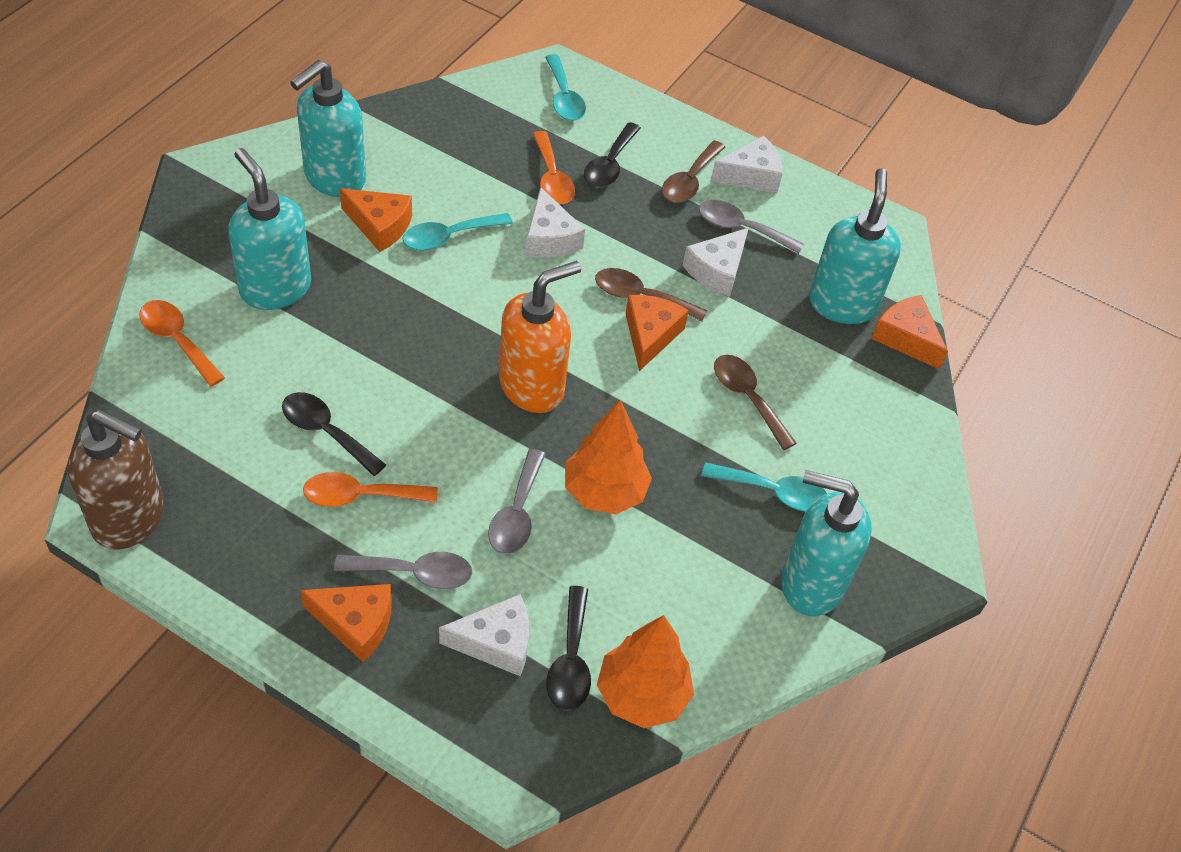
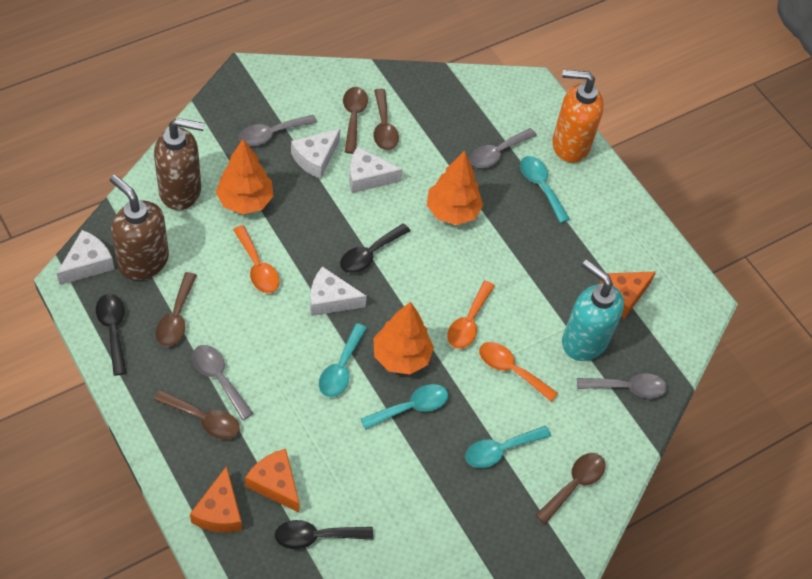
brown soap dispenser: 1 -> 2
brown spoon: 3 -> 5
grey spoon: 3 -> 4
orange cheese: 4 -> 3
orange tree: 2 -> 3
turquoise soap dispenser: 4 -> 1
turquoise spoon: 3 -> 4

